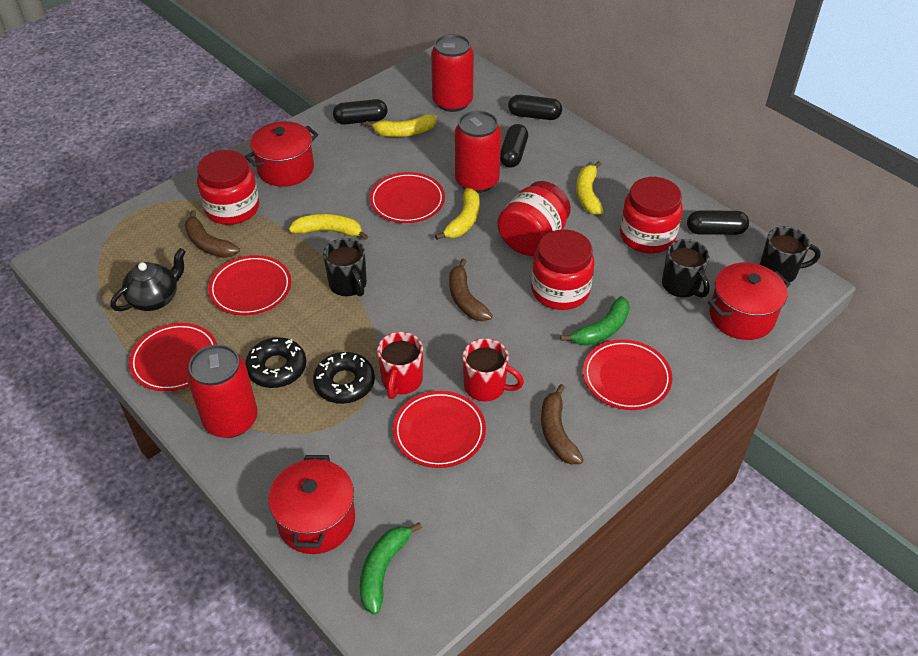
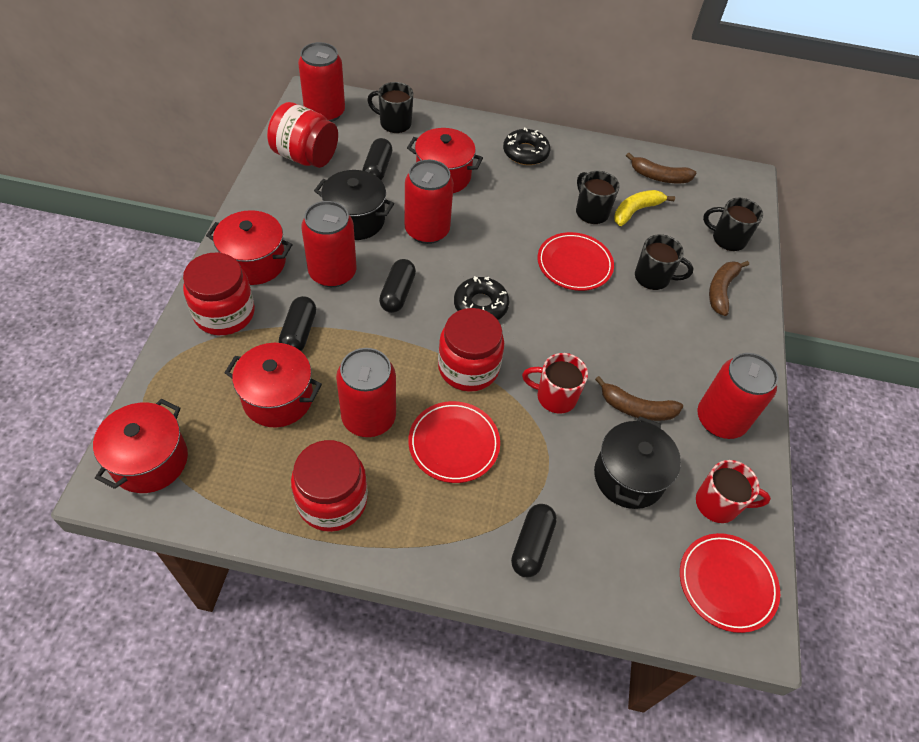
black mug: 3 -> 4
black pot: 0 -> 2
black teapot: 1 -> 0
green banana: 2 -> 0
red can: 3 -> 5
red plate: 5 -> 3
red pot: 3 -> 4
yellow banana: 4 -> 1

